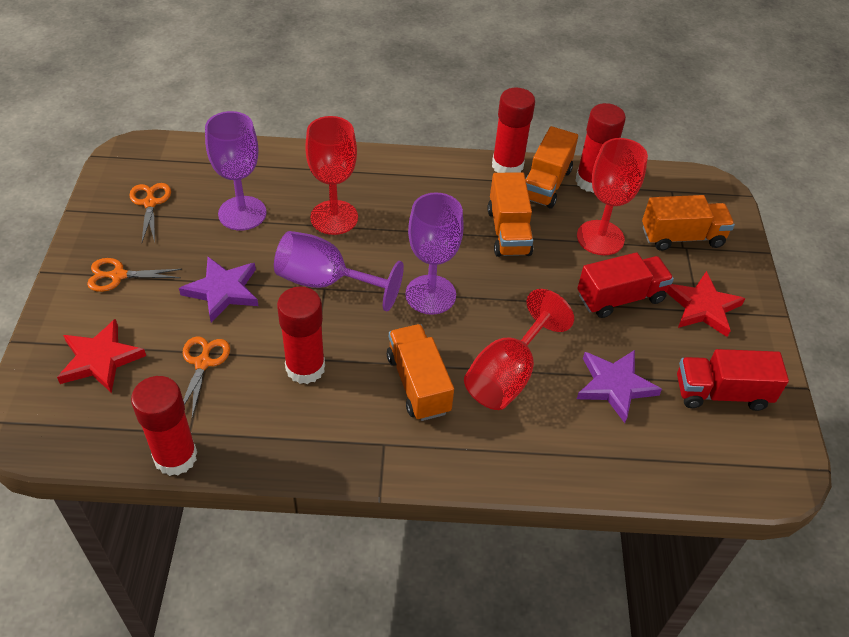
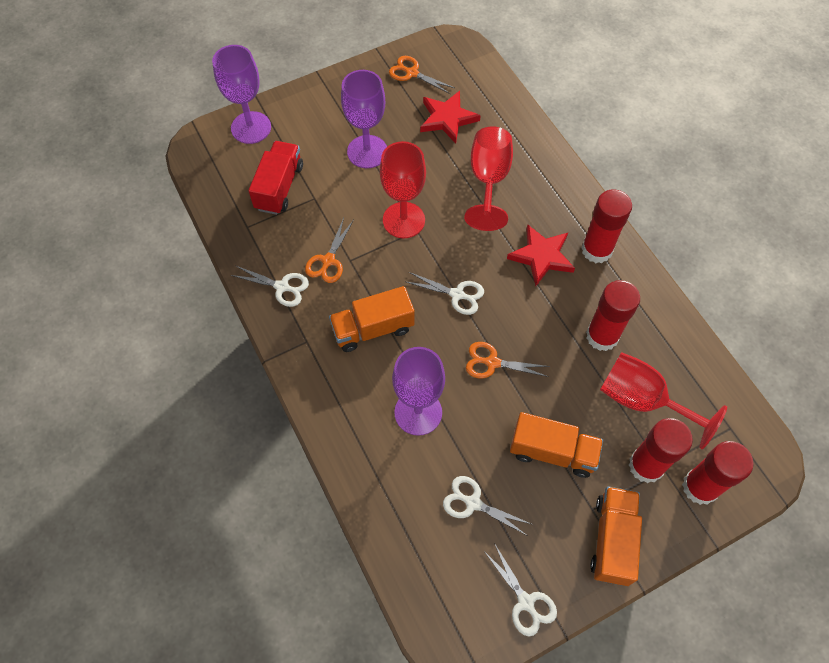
orange truck: 4 -> 3
purple star: 2 -> 0
red truck: 2 -> 1
white scissors: 0 -> 4

